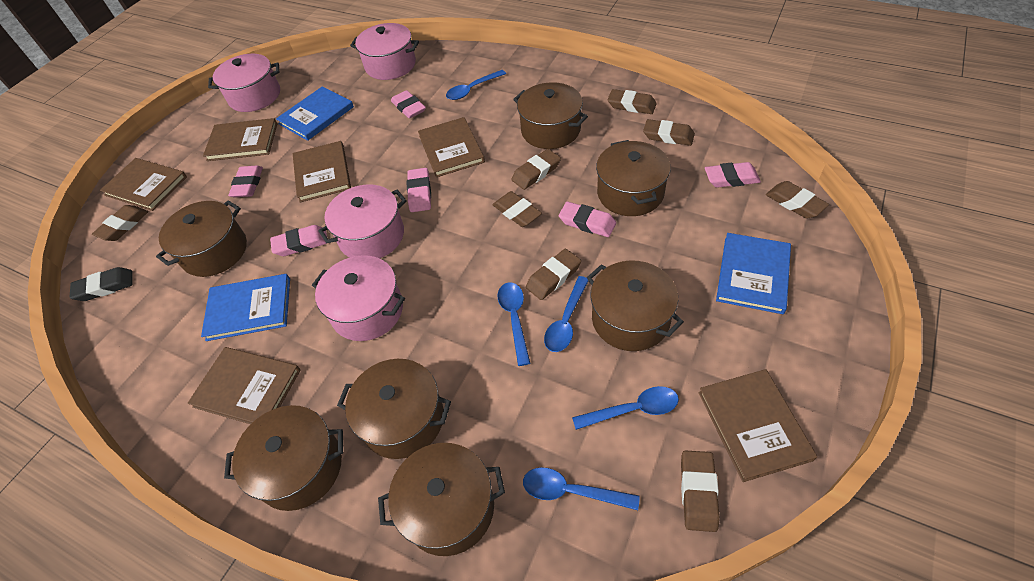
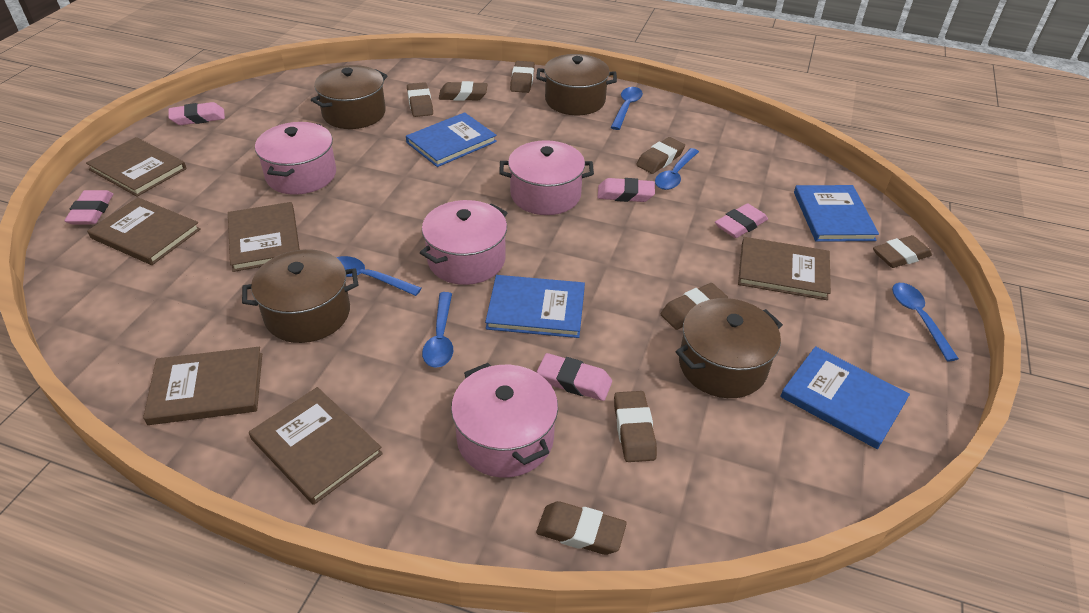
black eraser: 1 -> 0
blue book: 3 -> 4
brown pot: 7 -> 4
pink eraser: 6 -> 5

